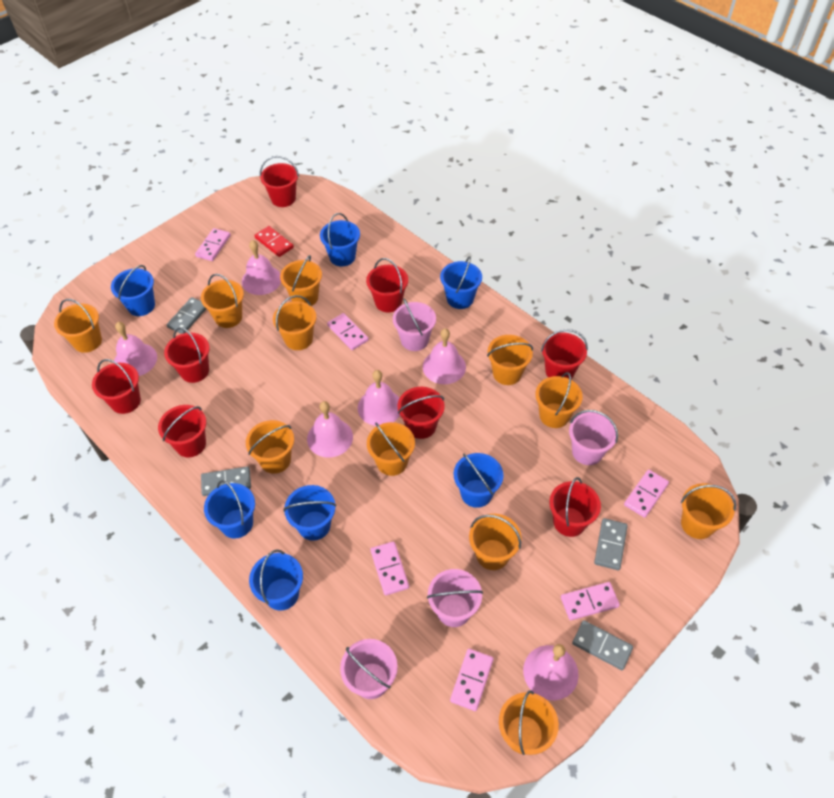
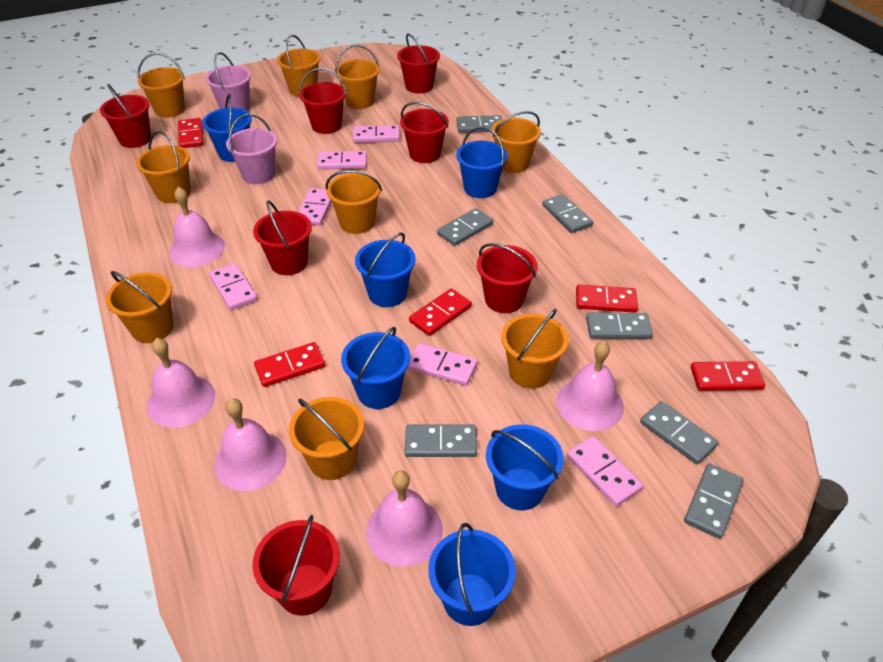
blue bucket: 7 -> 6
grey domino: 4 -> 7
orange bucket: 11 -> 9
pink bell: 6 -> 5
pink bucket: 4 -> 2
red bucket: 8 -> 7
red domino: 1 -> 5

